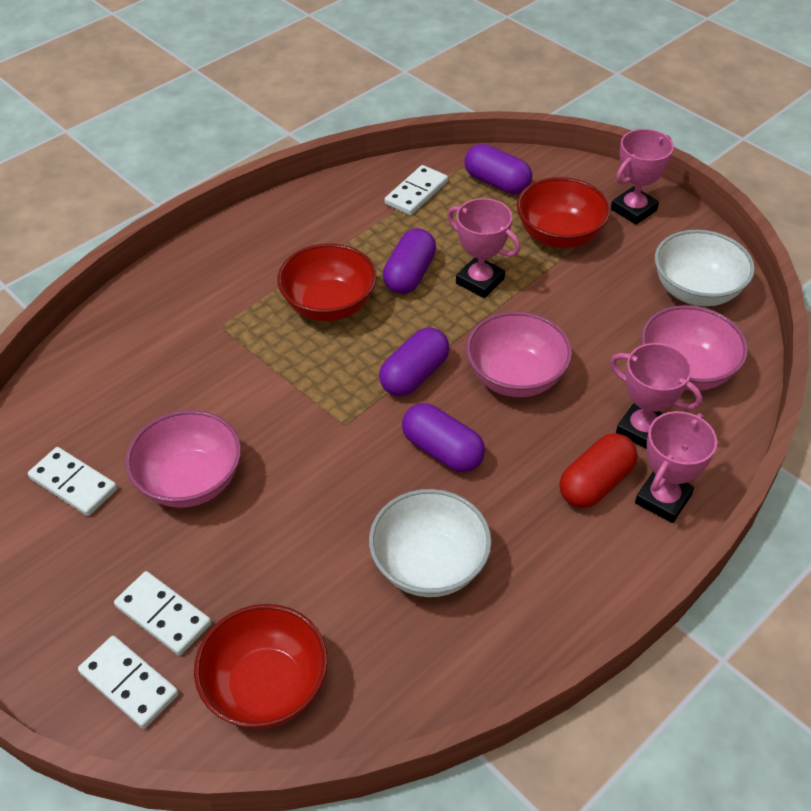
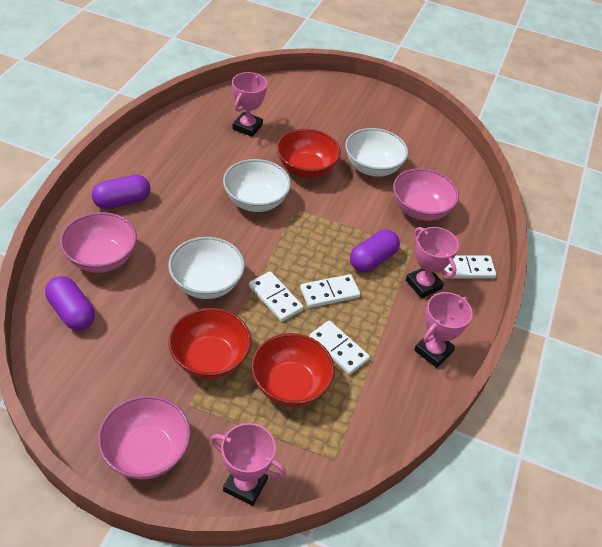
purple capsule: 4 -> 3
red capsule: 1 -> 0
white bowl: 2 -> 3

